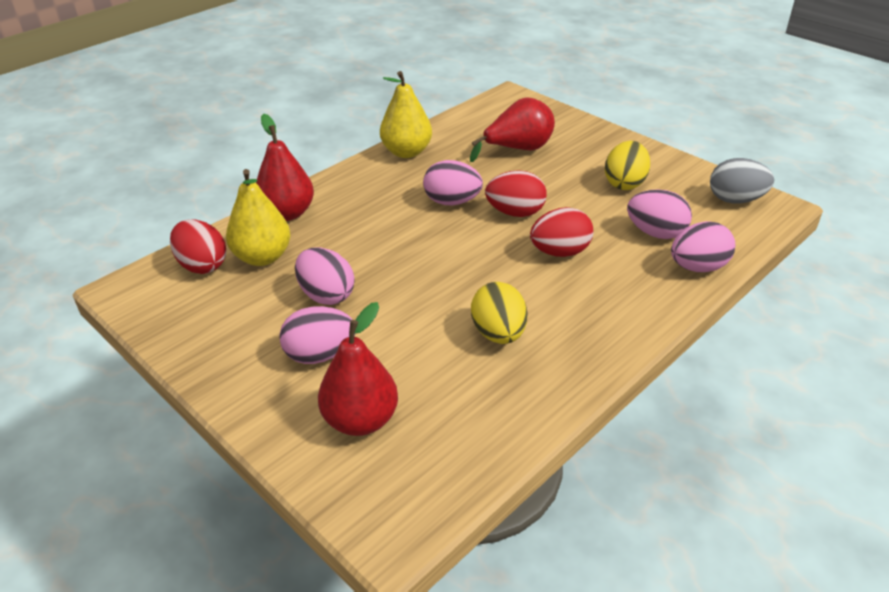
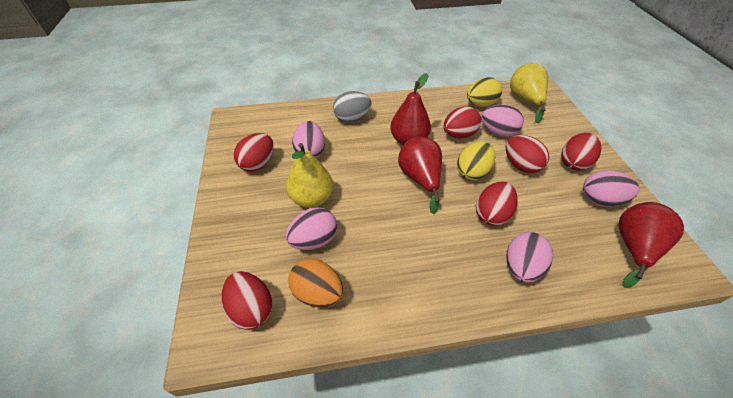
orange egg: 0 -> 1
red egg: 3 -> 6

